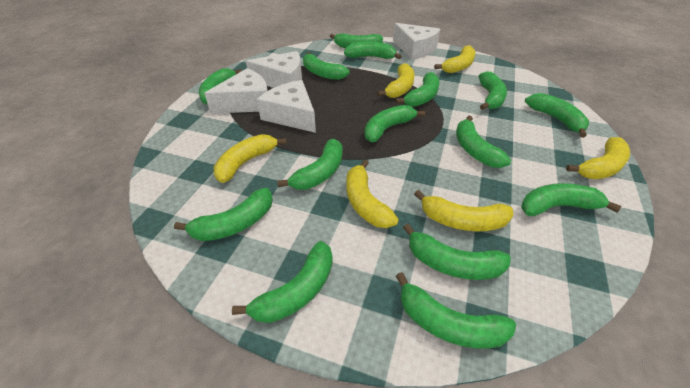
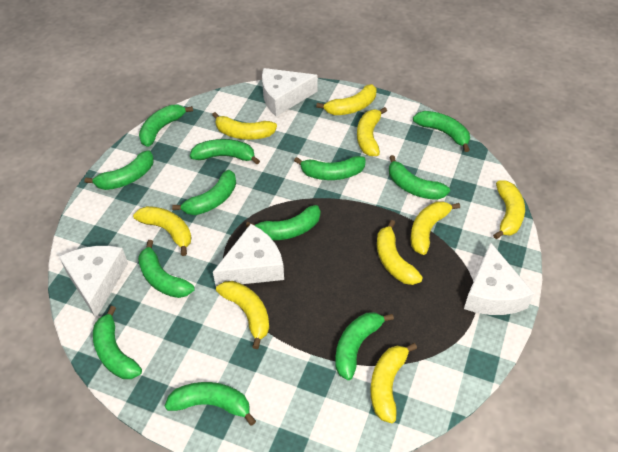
green banana: 15 -> 12
yellow banana: 6 -> 9

